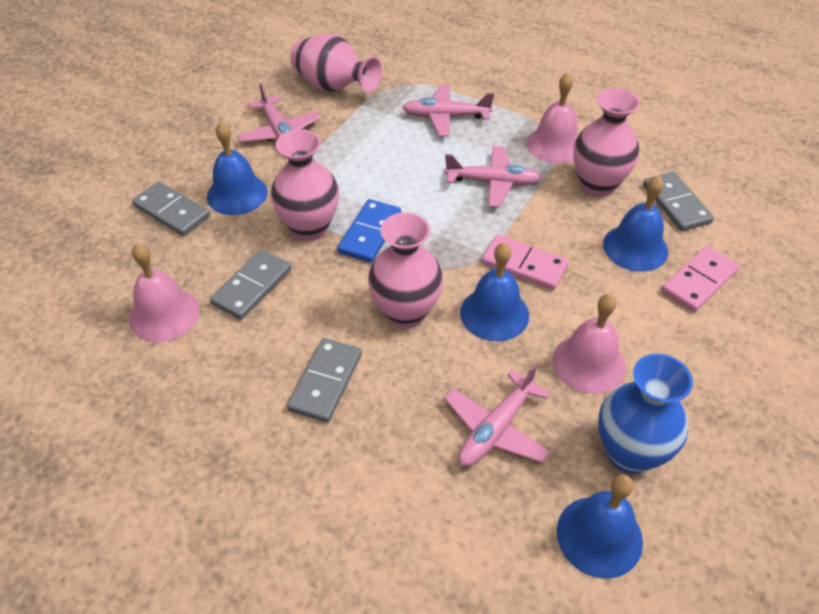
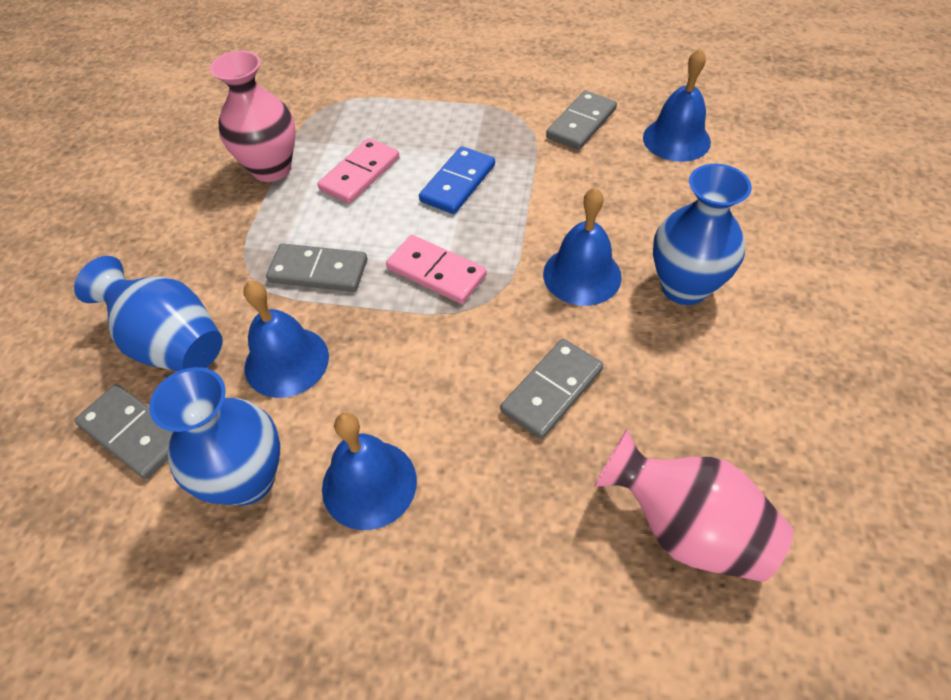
blue vase: 1 -> 3
pink bell: 3 -> 0
pink plane: 4 -> 0
pink vase: 4 -> 2

